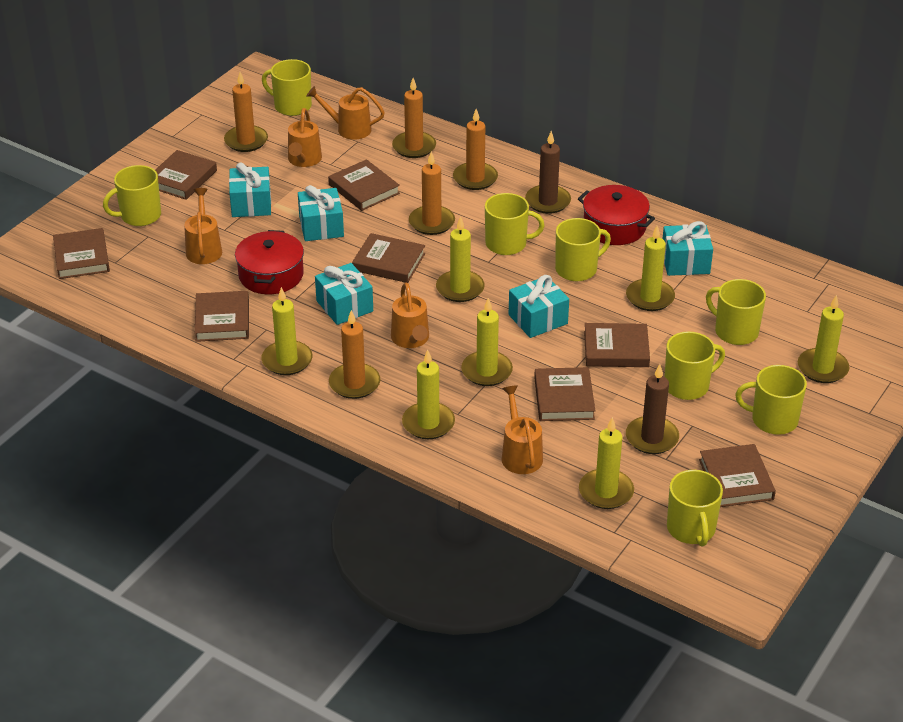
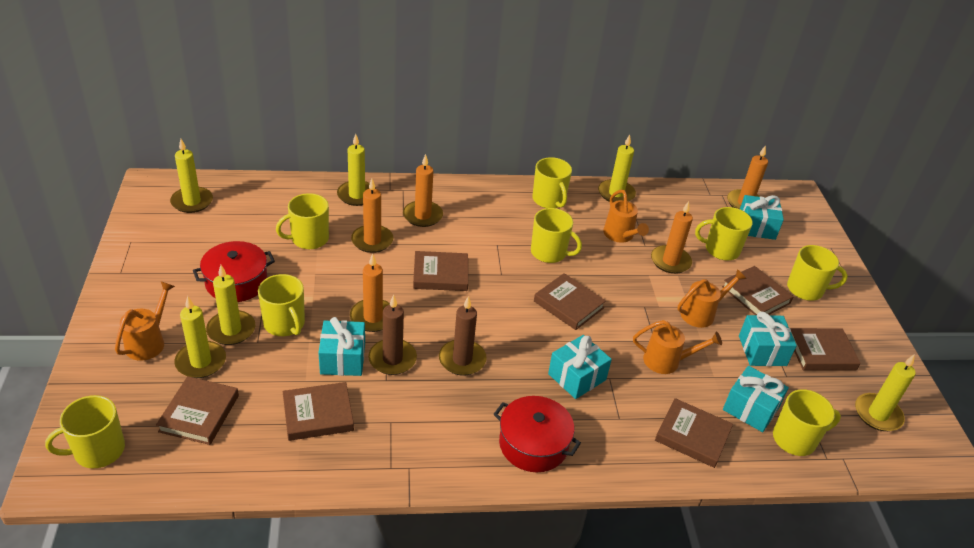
brown book: 8 -> 7
orange watering can: 5 -> 4
yellow candle: 7 -> 6

